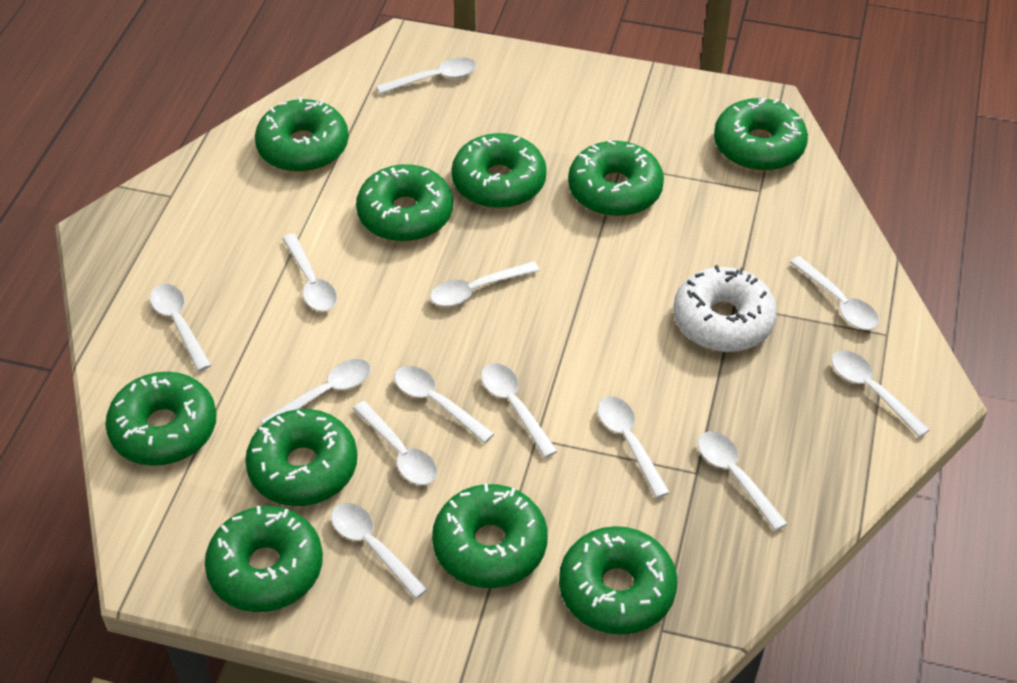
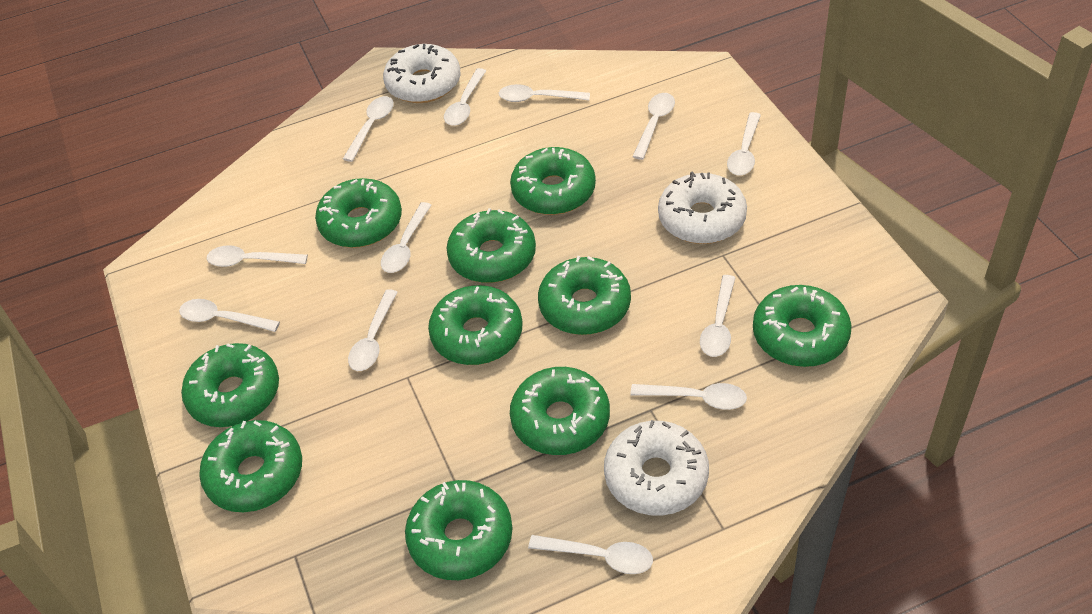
white donut: 1 -> 3
white spoon: 13 -> 12

